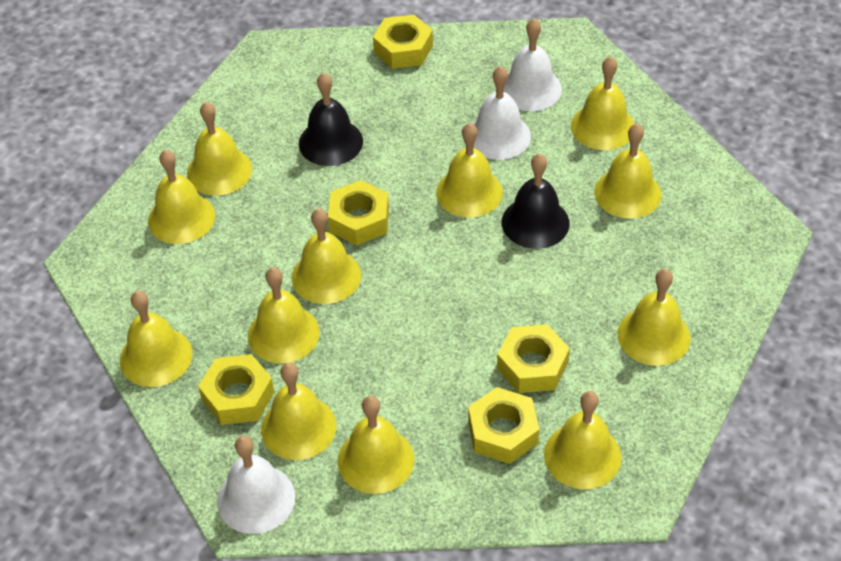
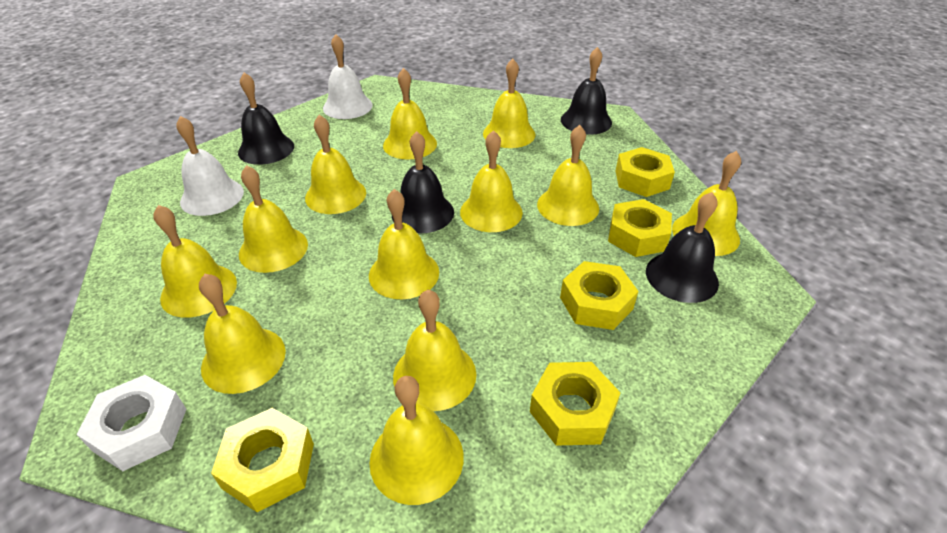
black bell: 2 -> 4
white bell: 3 -> 2
white nut: 0 -> 1

